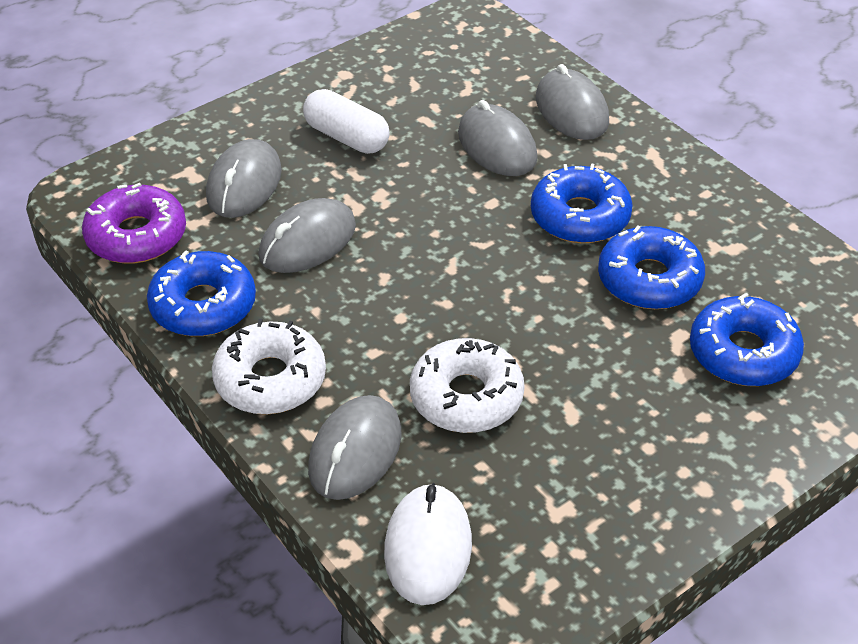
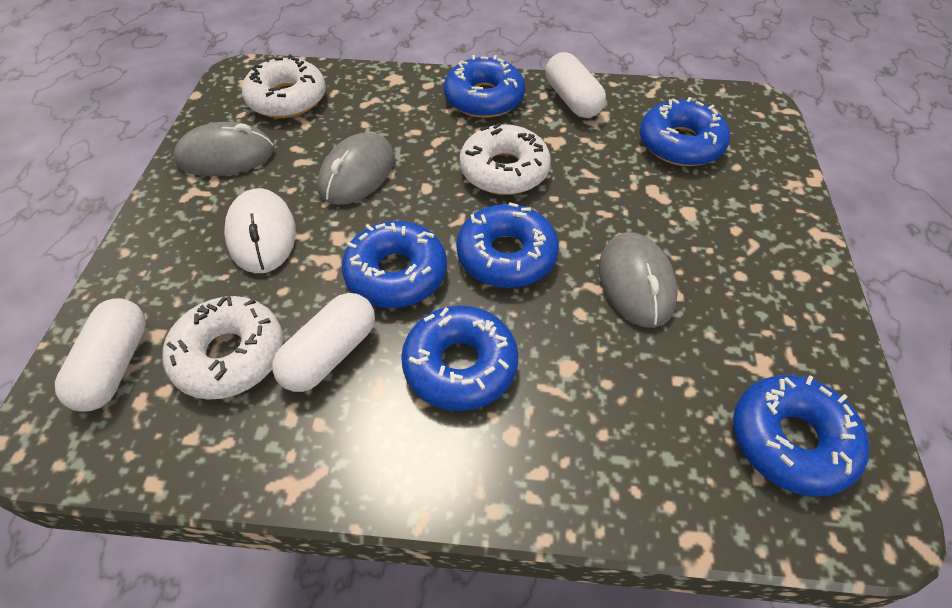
blue donut: 4 -> 6
grey mouse: 5 -> 3
purple donut: 1 -> 0
white capsule: 1 -> 3
white donut: 2 -> 3

